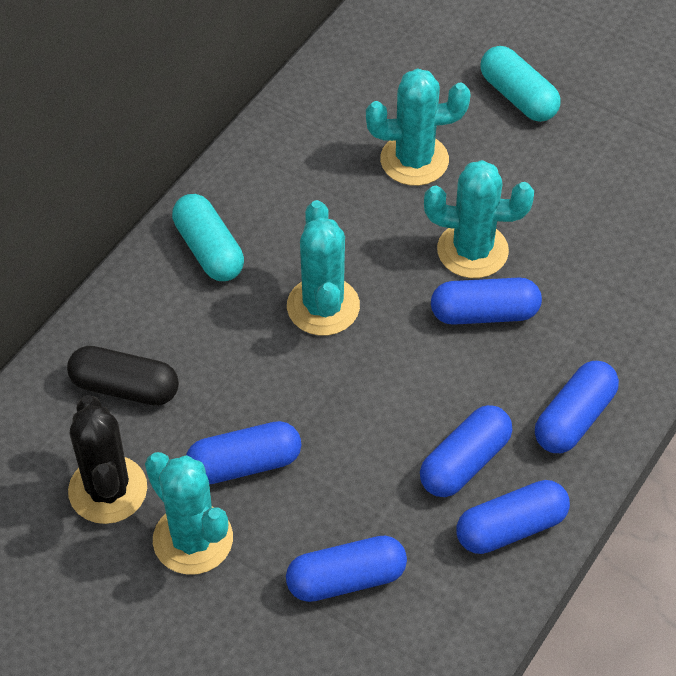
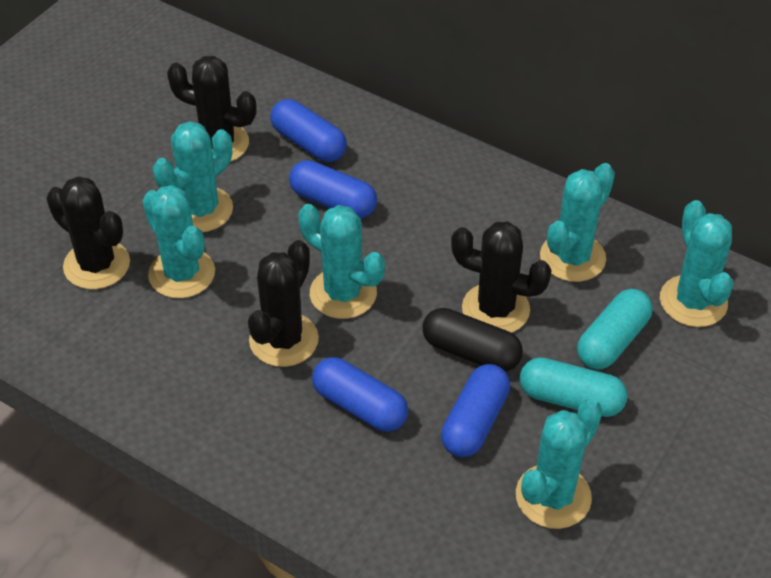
black cactus: 1 -> 4
blue capsule: 6 -> 4
turquoise cactus: 4 -> 6

